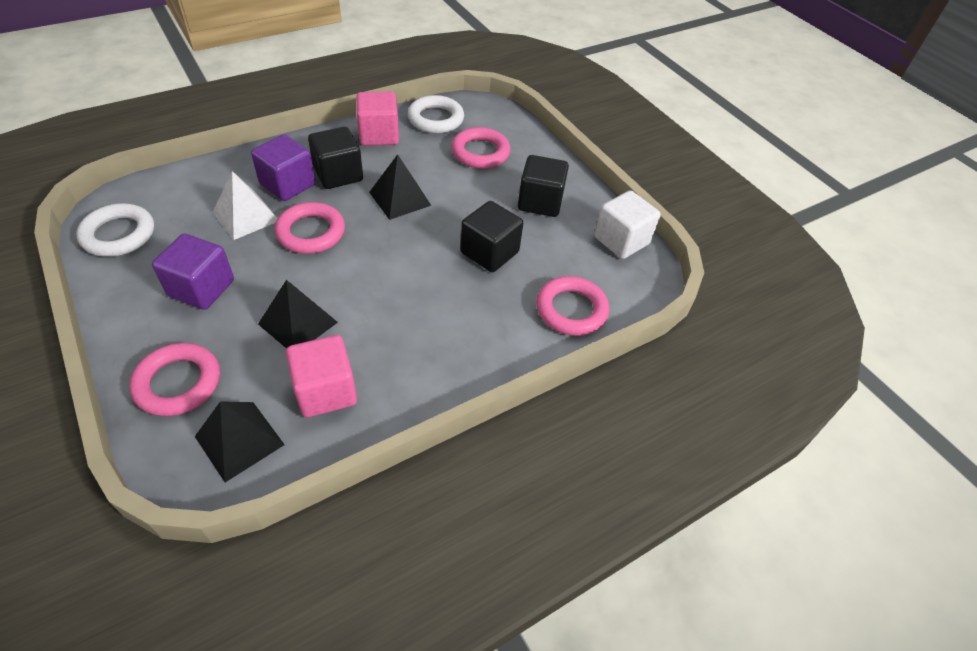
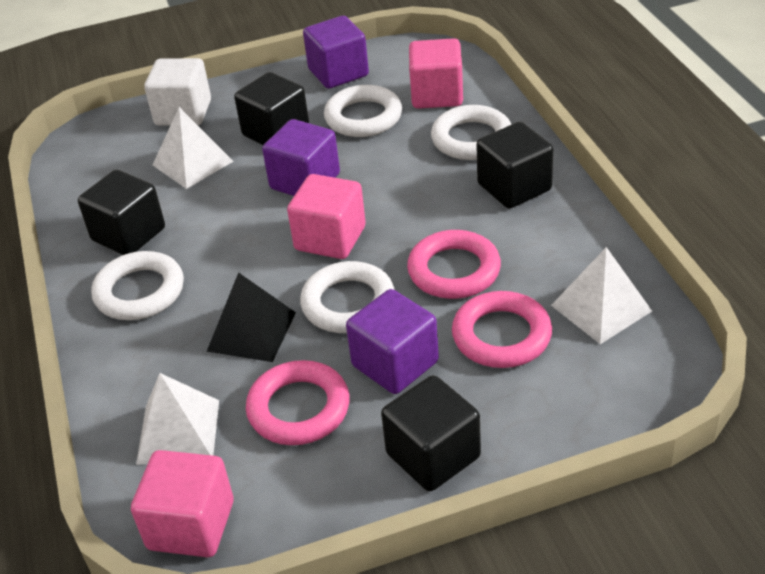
black cube: 3 -> 4
black pyramid: 3 -> 1
pink cube: 2 -> 3
pink ring: 4 -> 3
purple cube: 2 -> 3
white pyramid: 1 -> 3
white ring: 2 -> 4

